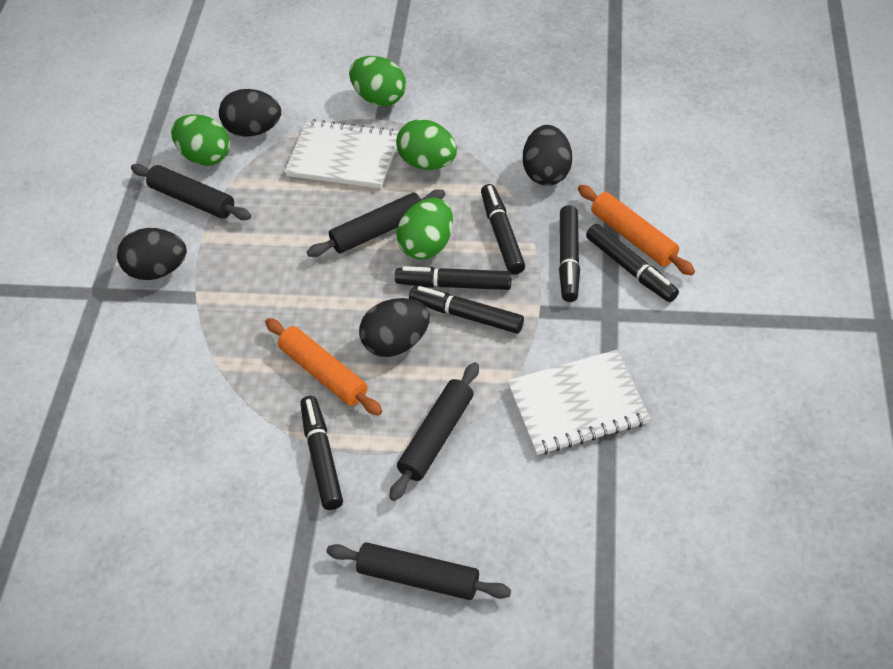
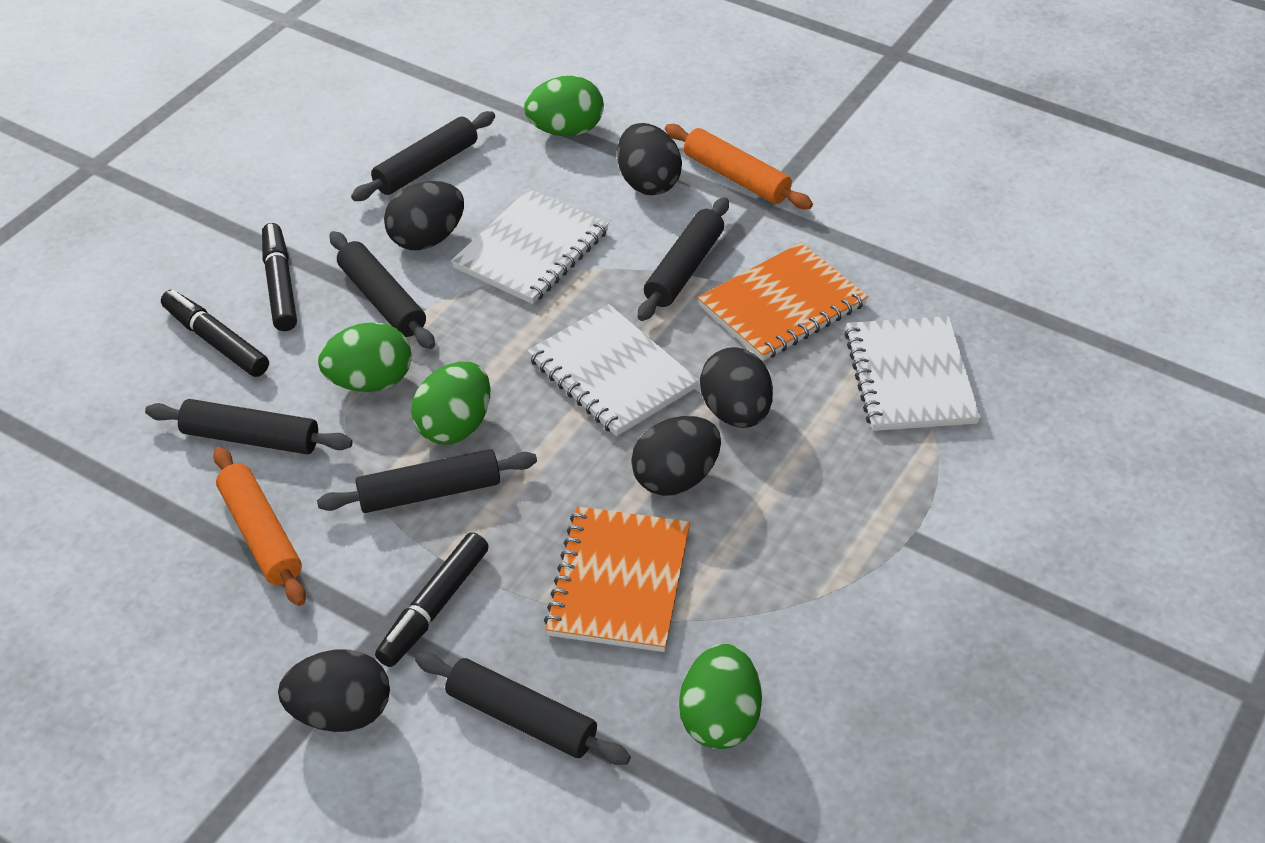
black egg: 4 -> 5
black marker: 6 -> 3
black rolling pin: 4 -> 6
orange notebook: 0 -> 2
white notebook: 2 -> 3

